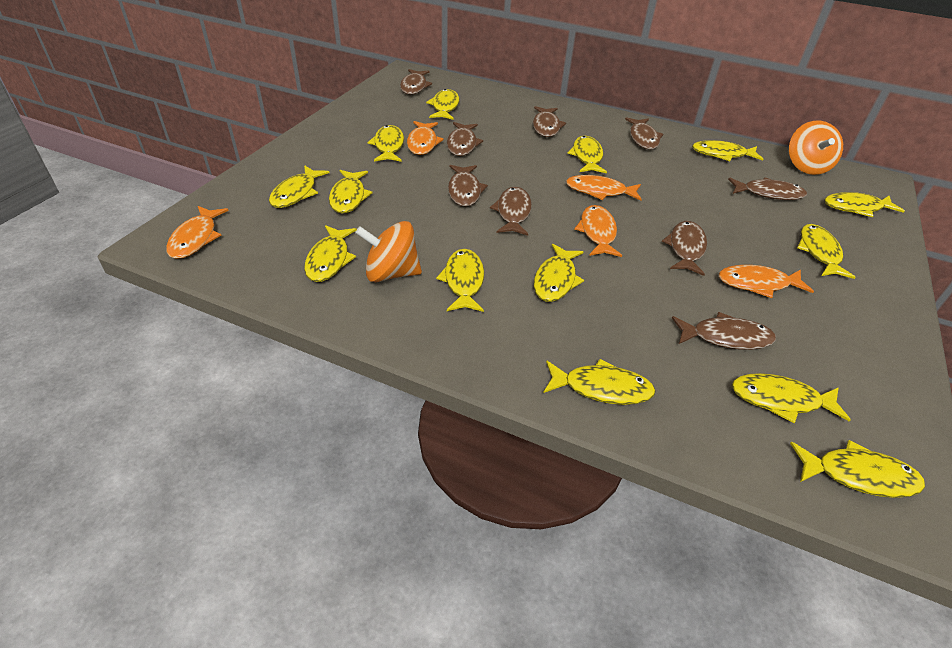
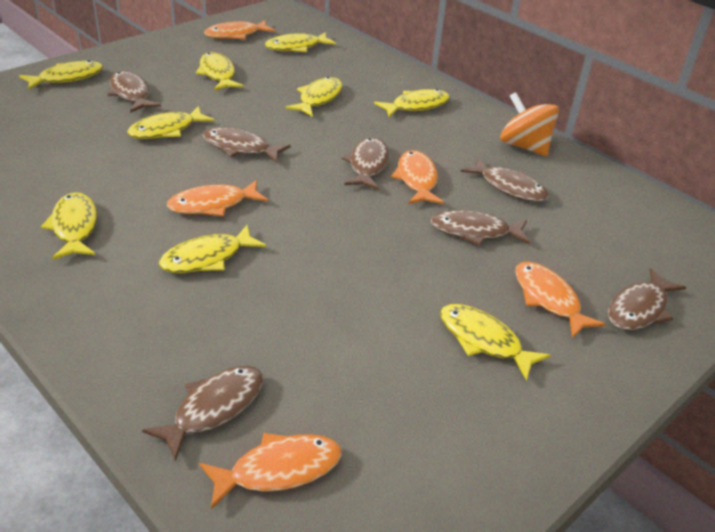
brown fish: 9 -> 7
orange spinning top: 2 -> 1
yellow fish: 14 -> 9

